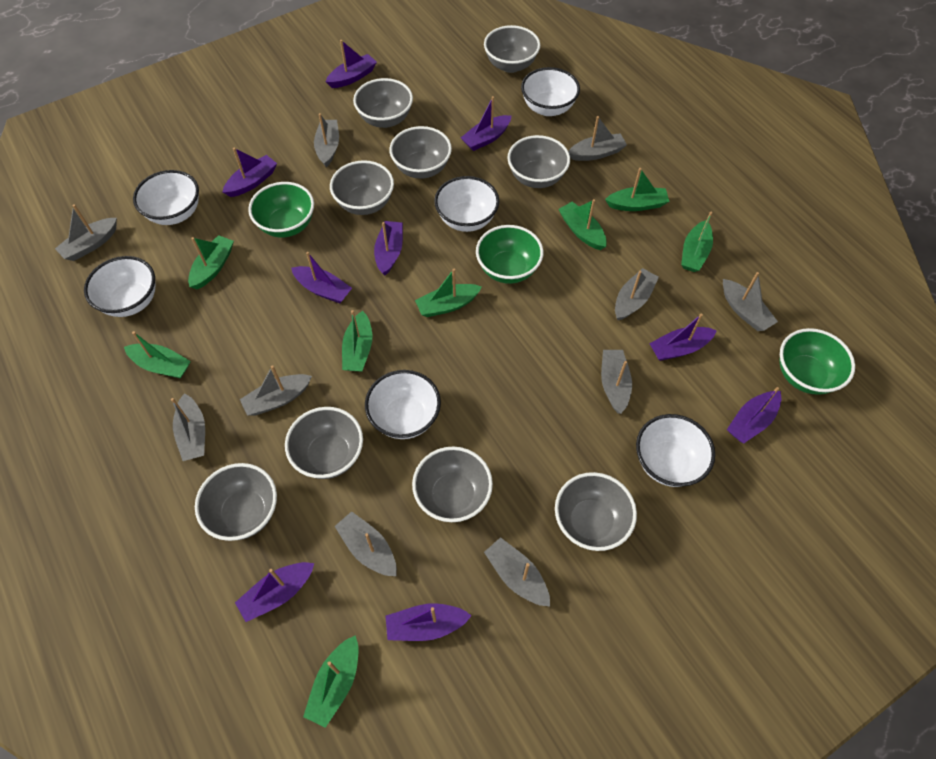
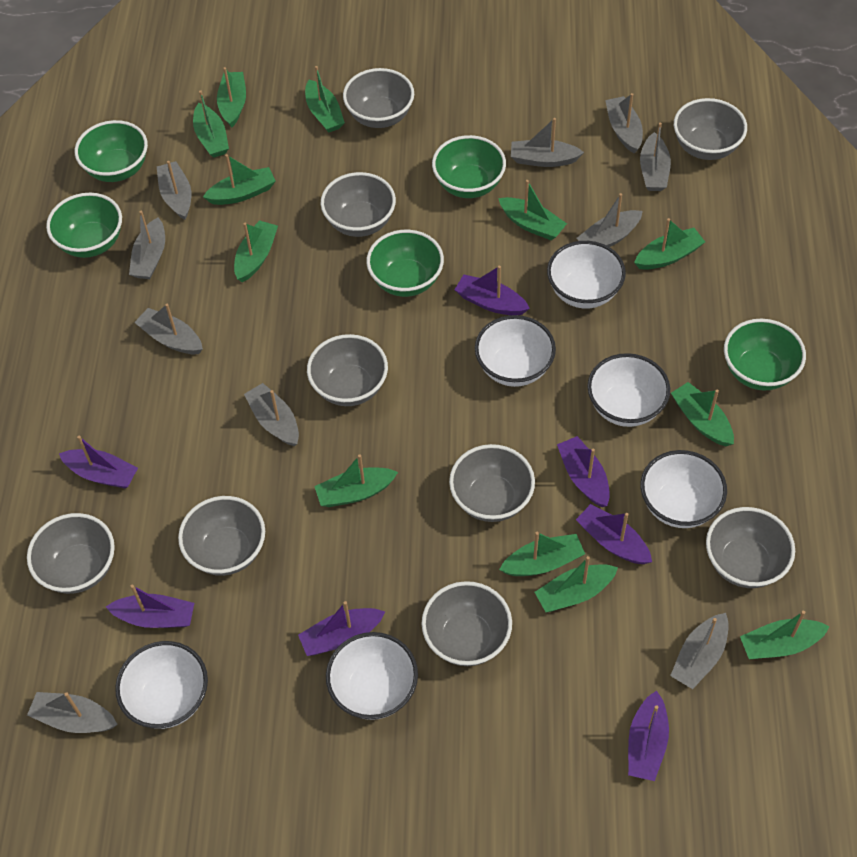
green boat: 8 -> 12
green bowl: 3 -> 5
purple boat: 9 -> 7

